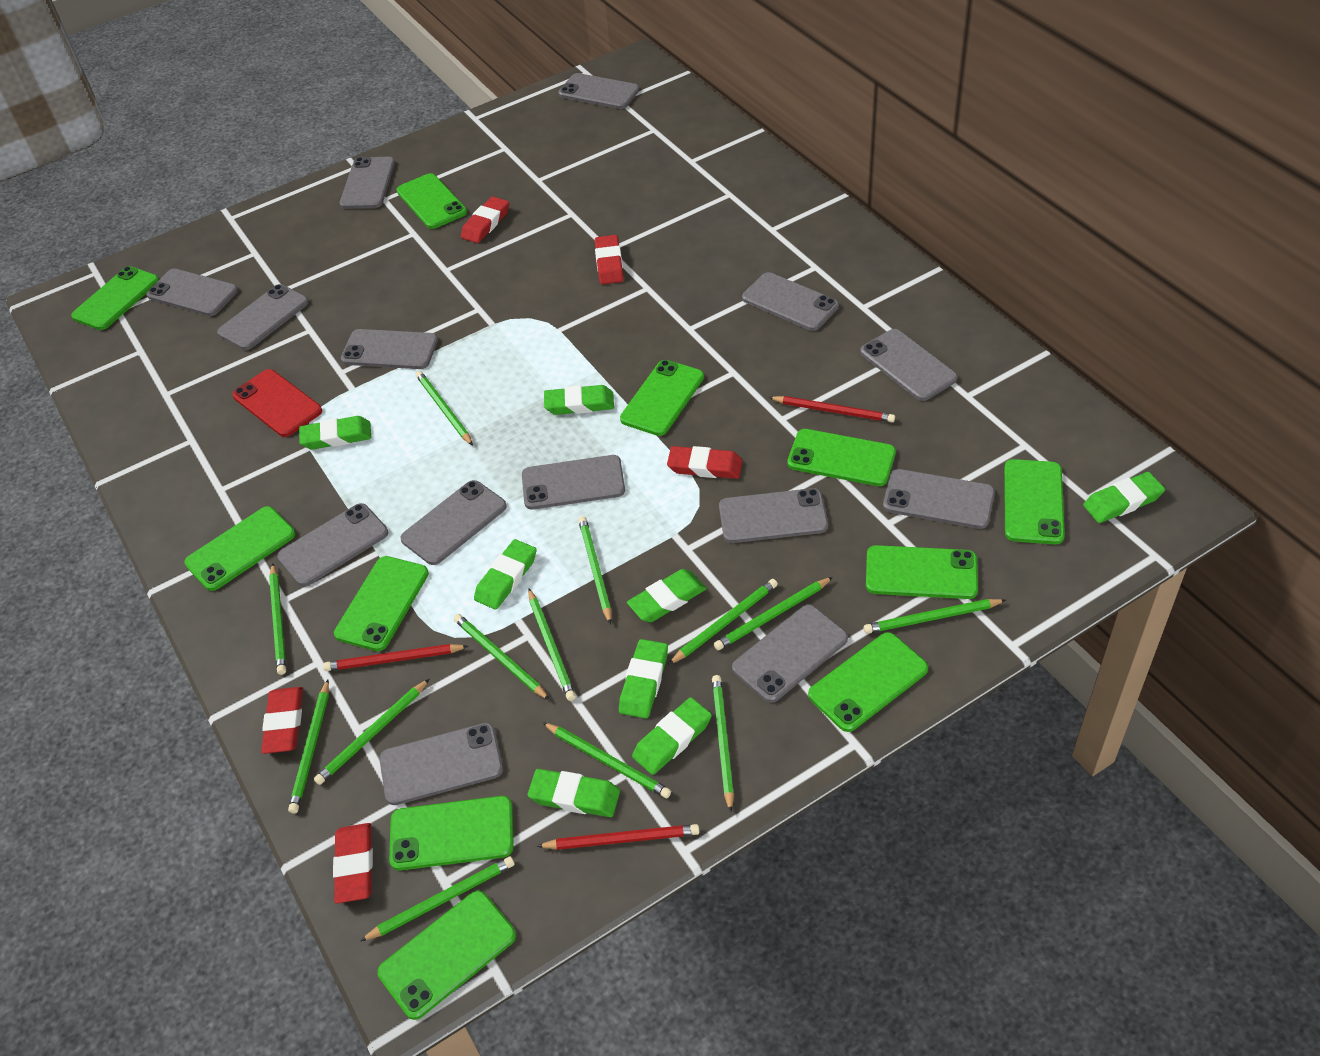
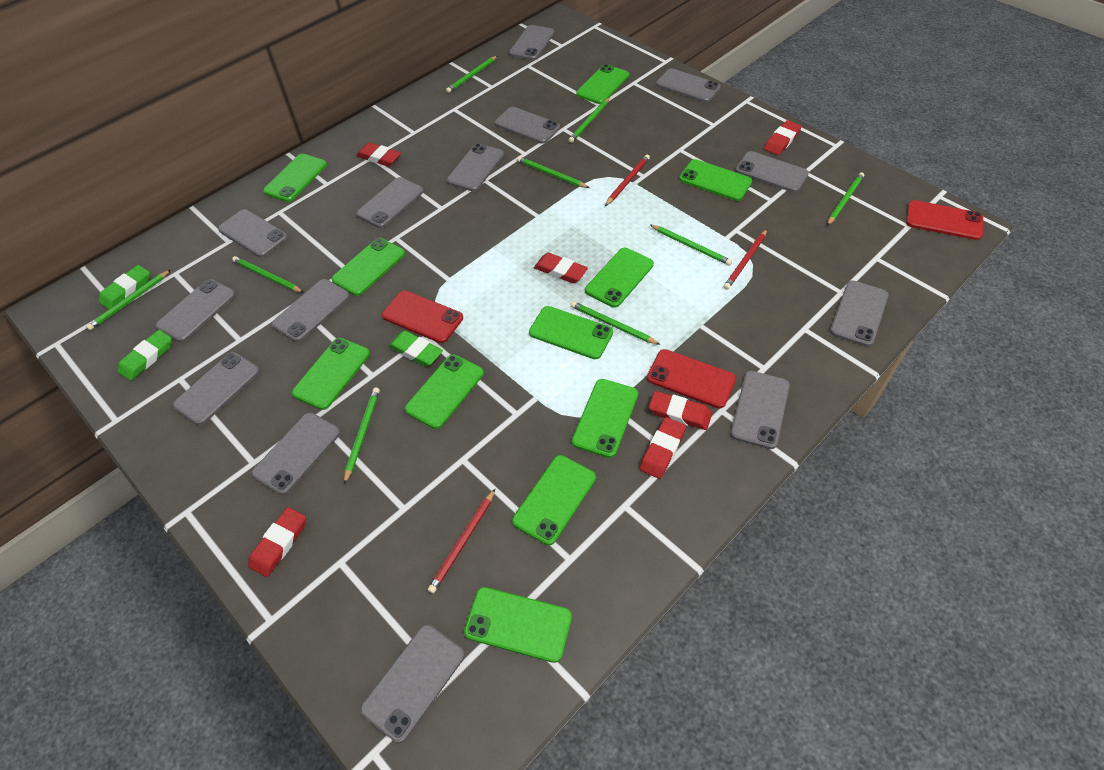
green eraser: 8 -> 3
green pencil: 13 -> 9
red eraser: 5 -> 6
red phone: 1 -> 3

